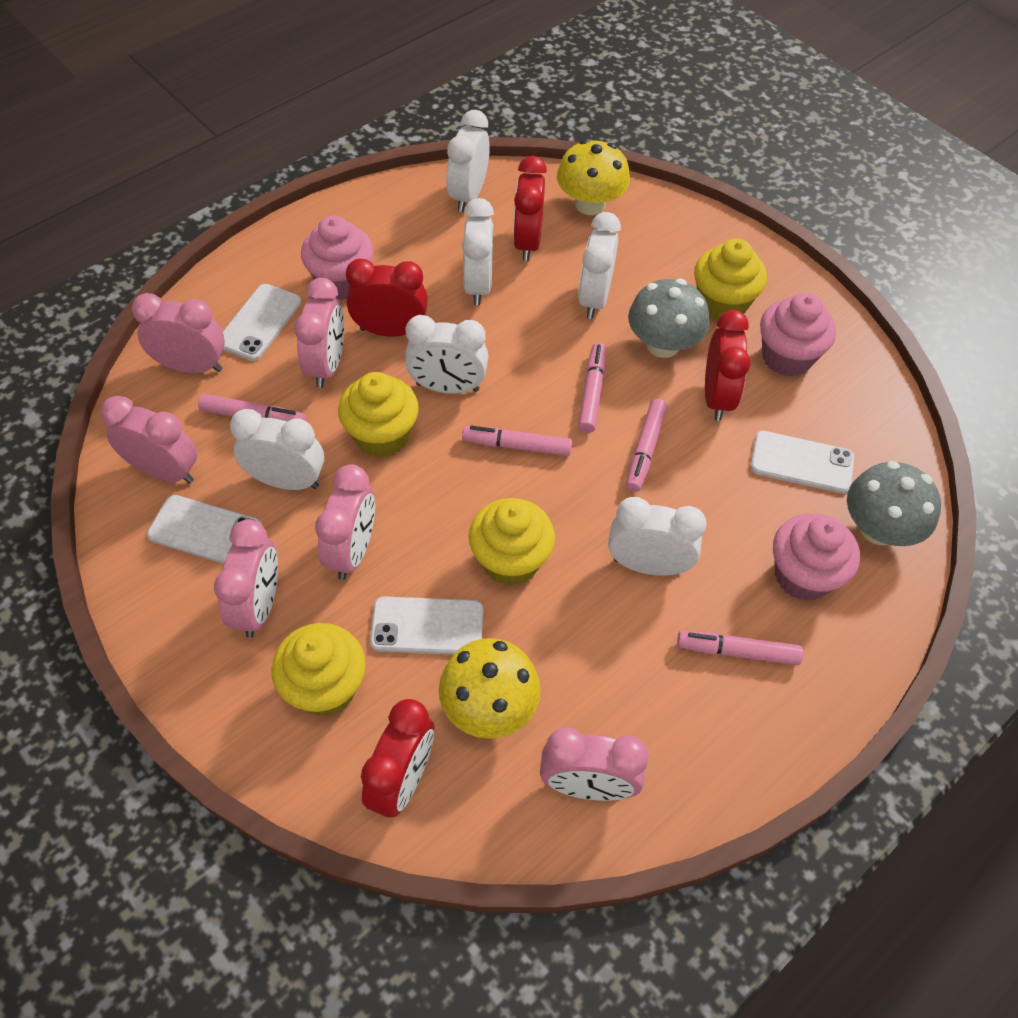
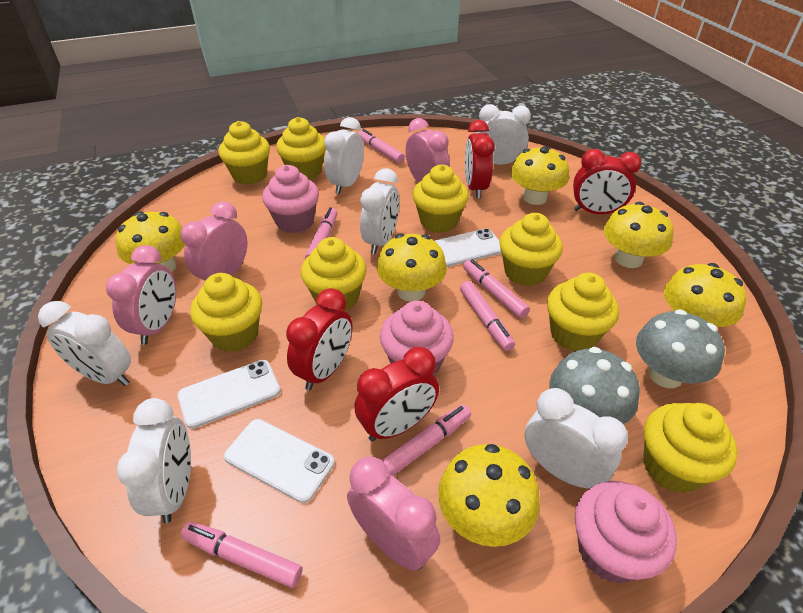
pink clock: 6 -> 4
pink marker: 5 -> 6
white phone: 4 -> 3
yellow cupcake: 4 -> 8
yellow mushroom: 2 -> 6

